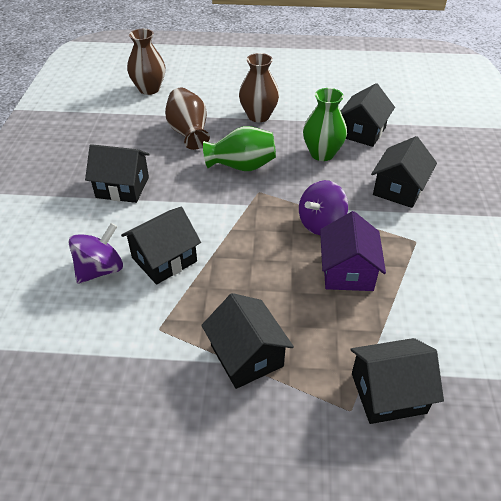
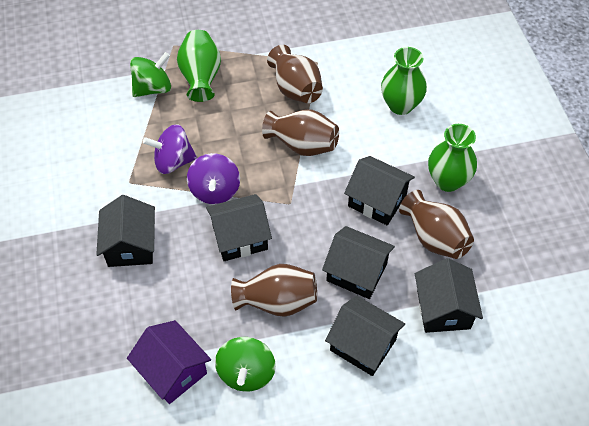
brown vase: 3 -> 4
green spinning top: 0 -> 2
green vase: 2 -> 3

